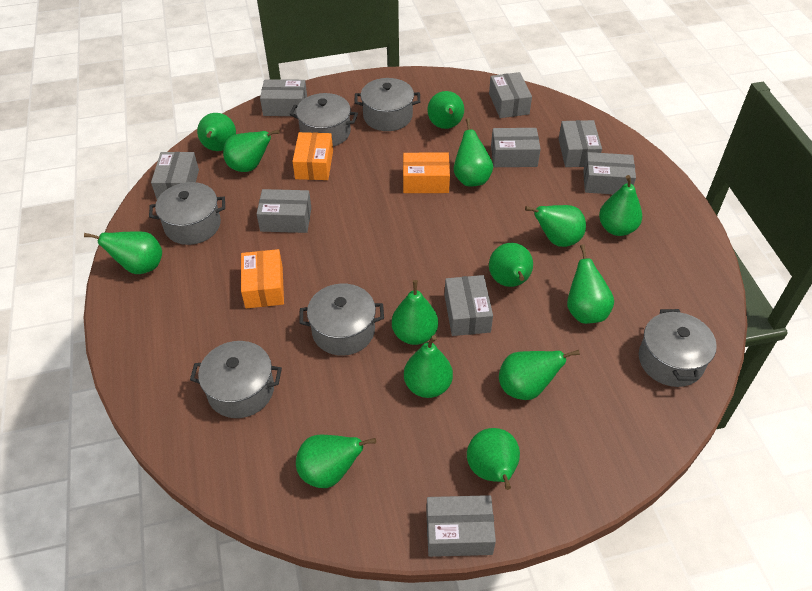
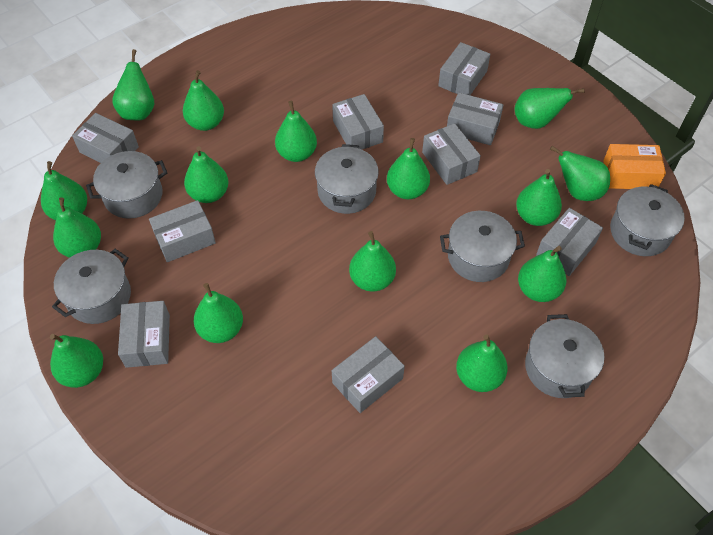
green pear: 14 -> 15
orange box: 3 -> 1

